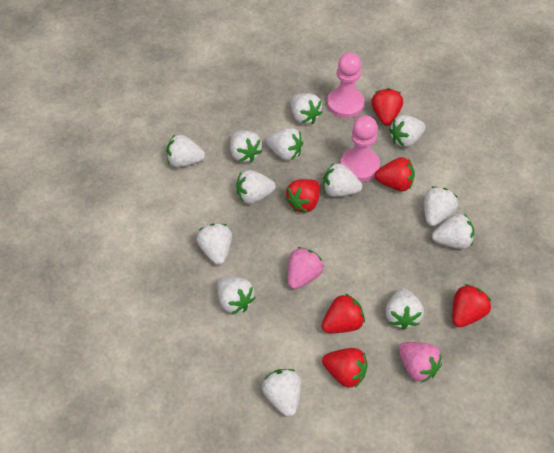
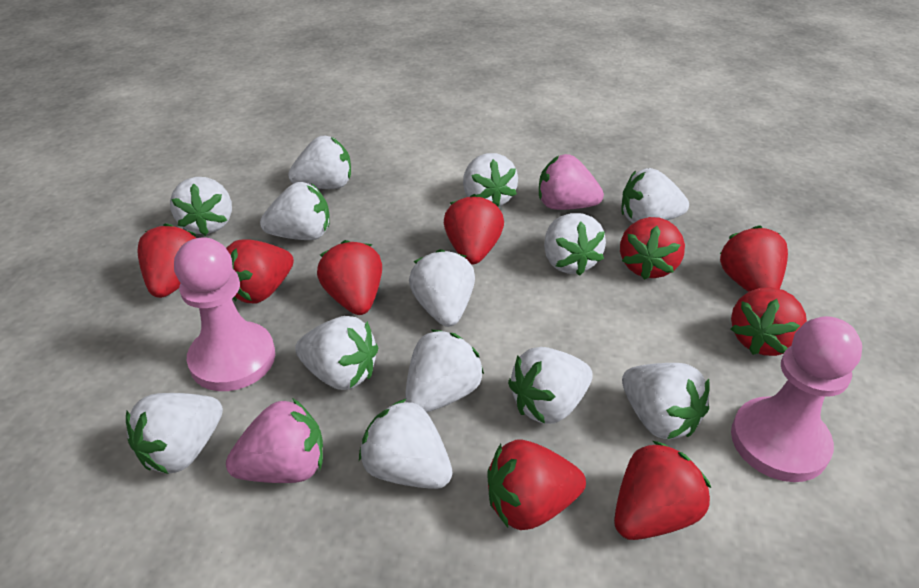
red strawberry: 6 -> 9

